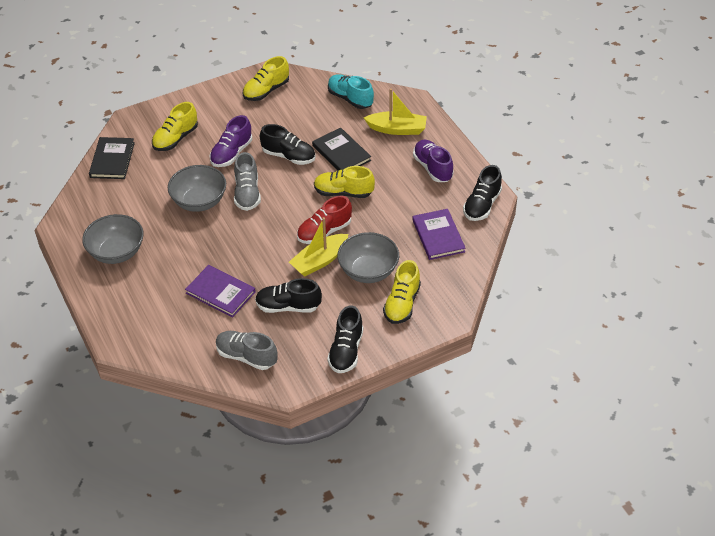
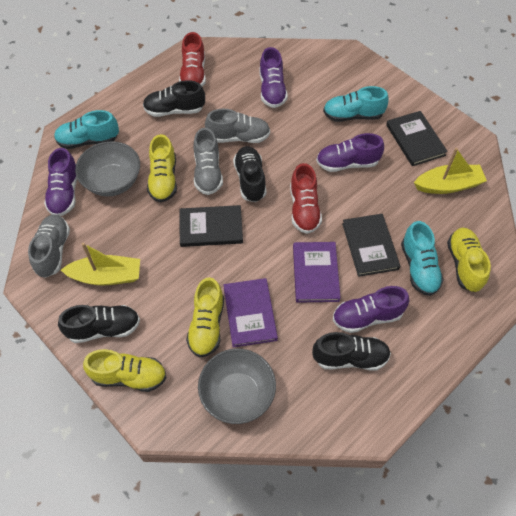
black book: 2 -> 3
grey bowl: 3 -> 2
grey shoe: 2 -> 3
purple shoe: 2 -> 4
red shoe: 1 -> 2
turquoise shoe: 1 -> 3

